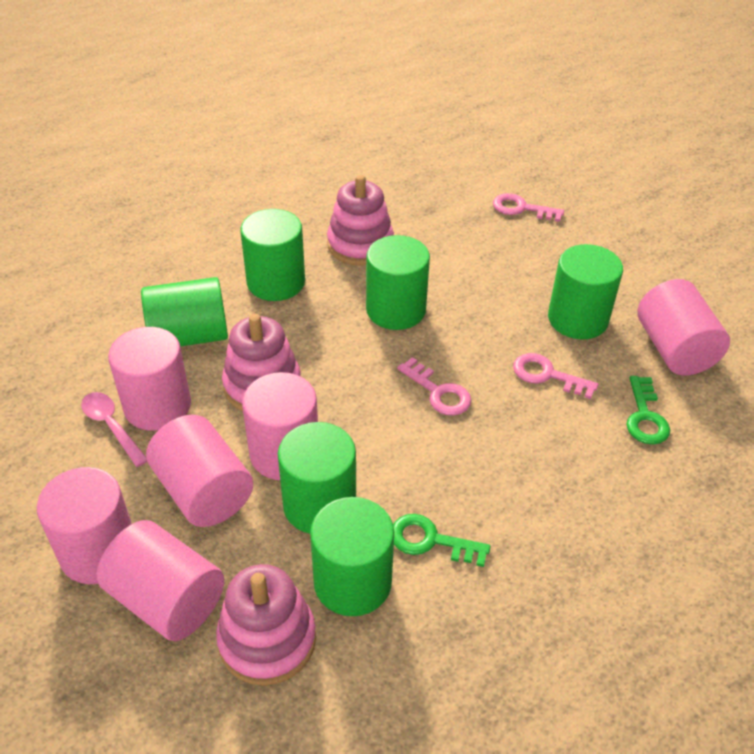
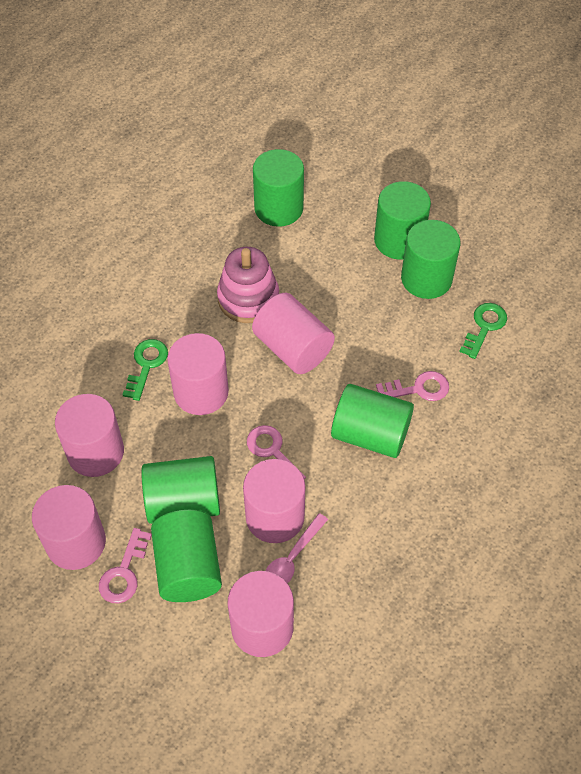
pink stacking toy: 3 -> 1

